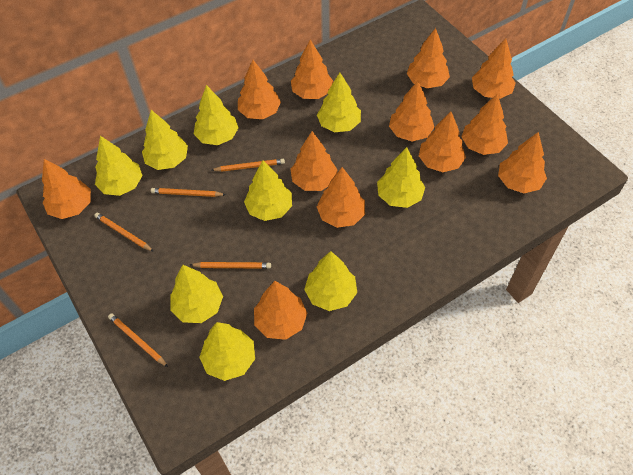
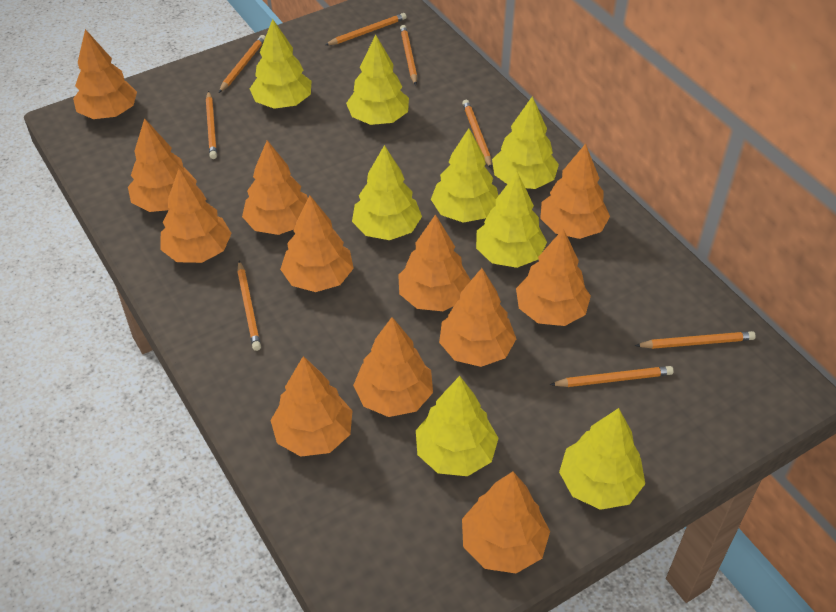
orange pencil: 5 -> 8
yellow tree: 9 -> 8

